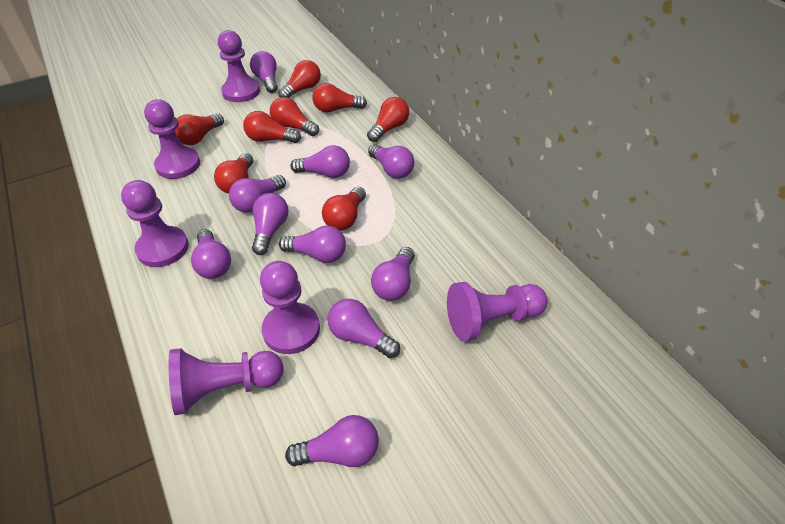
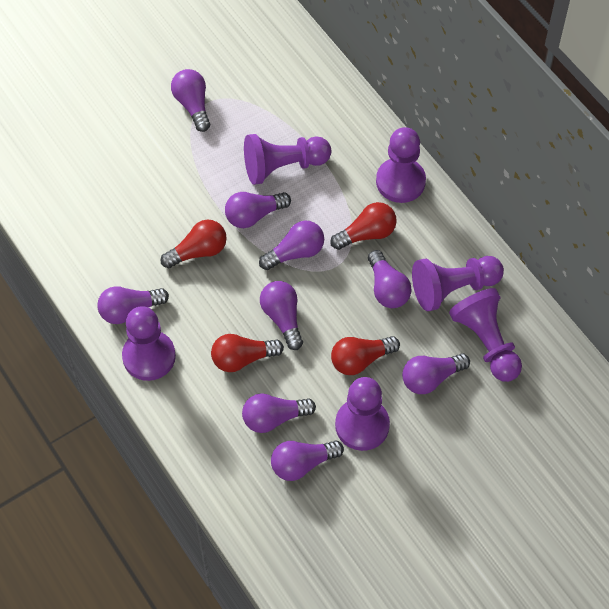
purple light bulb: 10 -> 9
red light bulb: 8 -> 4

